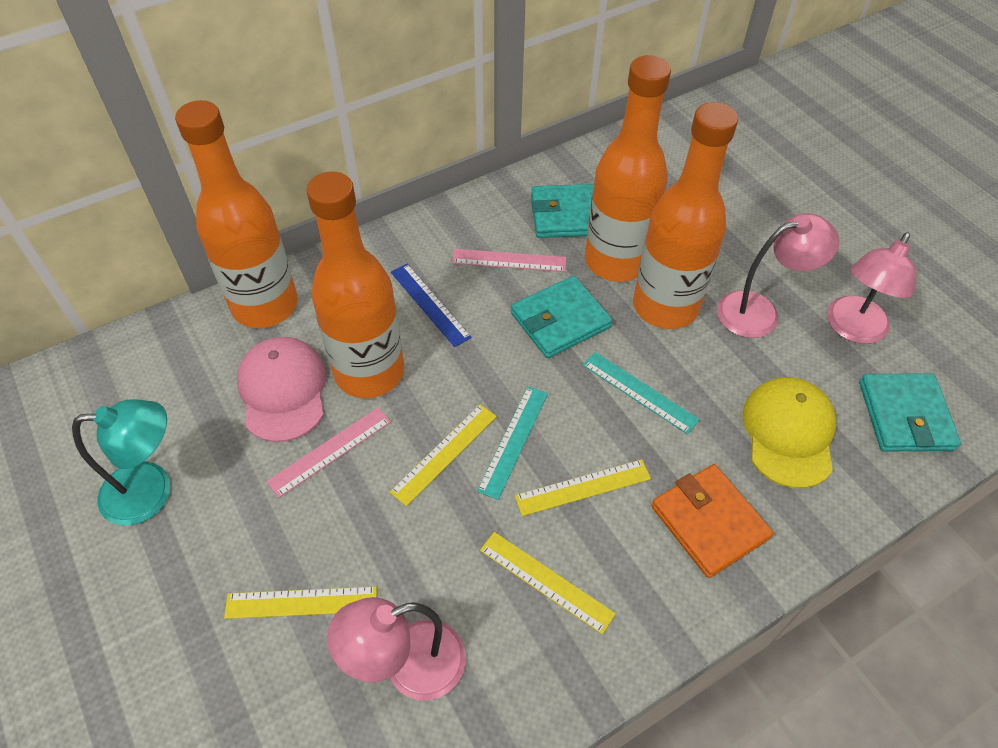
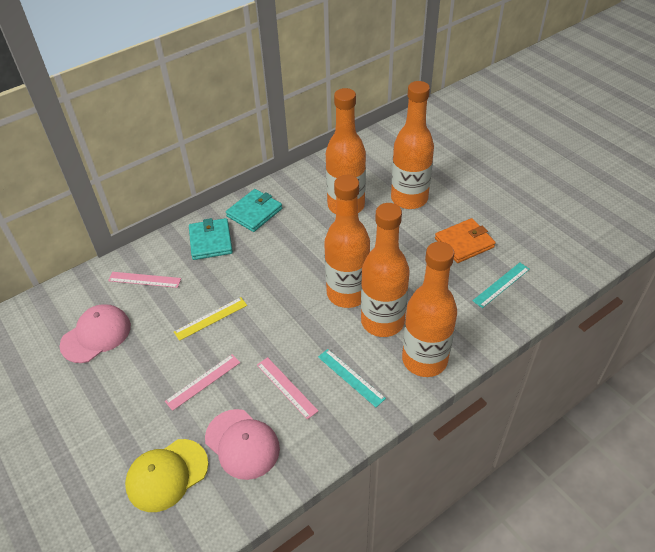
blue ruler: 1 -> 0
orange bottle: 4 -> 5
pink cap: 1 -> 2
pink lamp: 3 -> 0
pink ruler: 2 -> 3
turquoise lamp: 1 -> 0
turquoise wallet: 3 -> 2
yellow ruler: 4 -> 1

